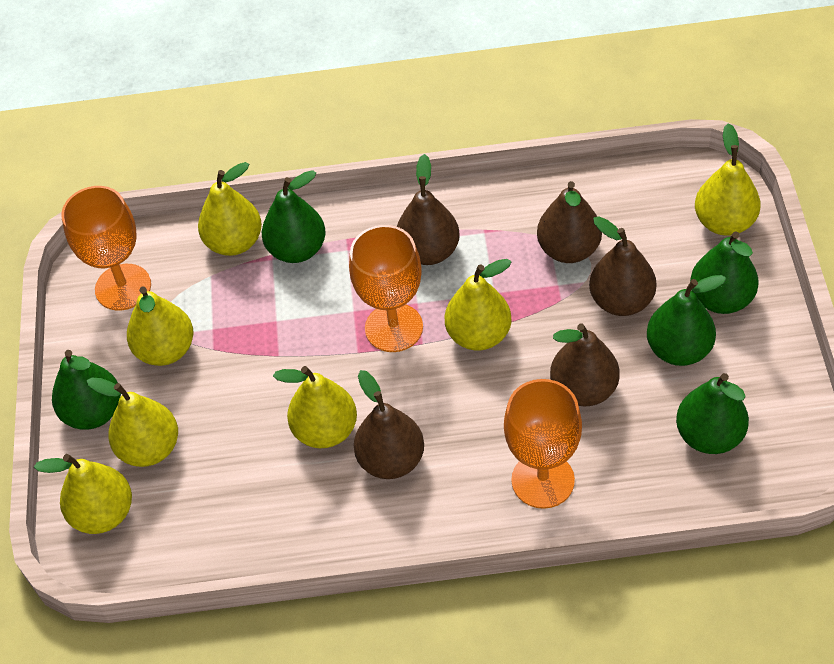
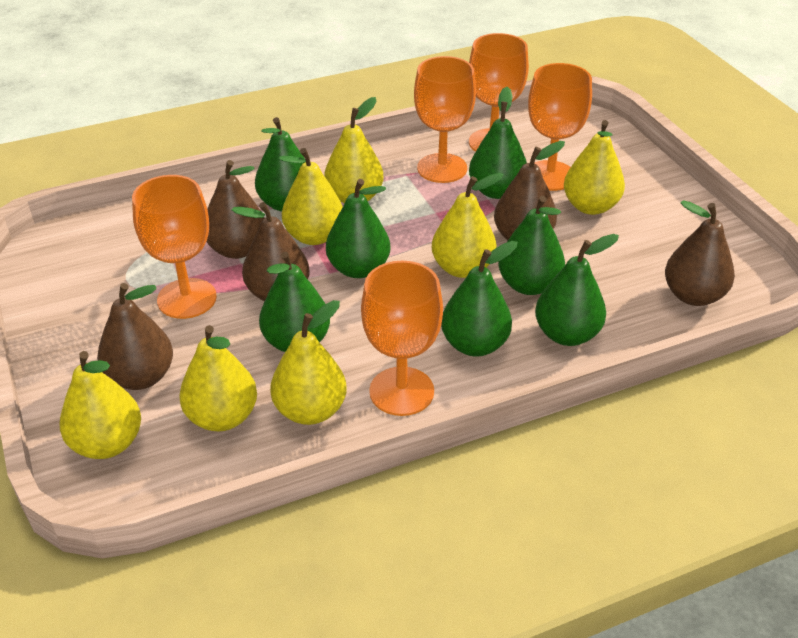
green pear: 5 -> 7
orange goblet: 3 -> 5

